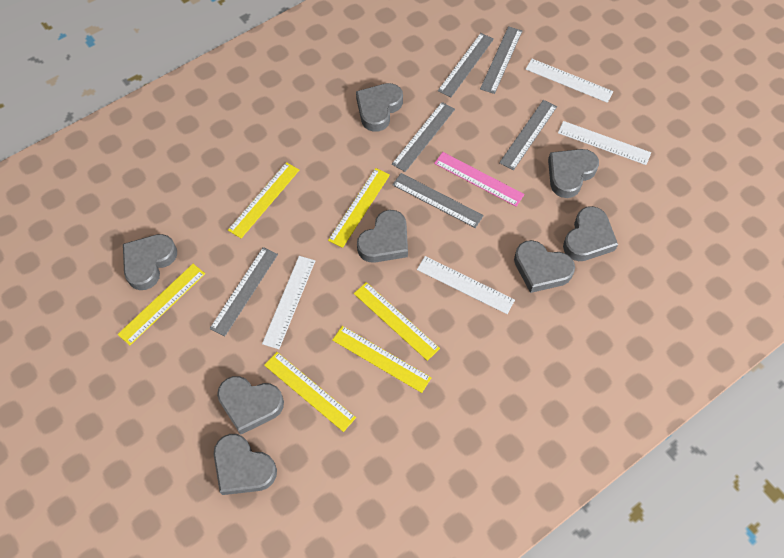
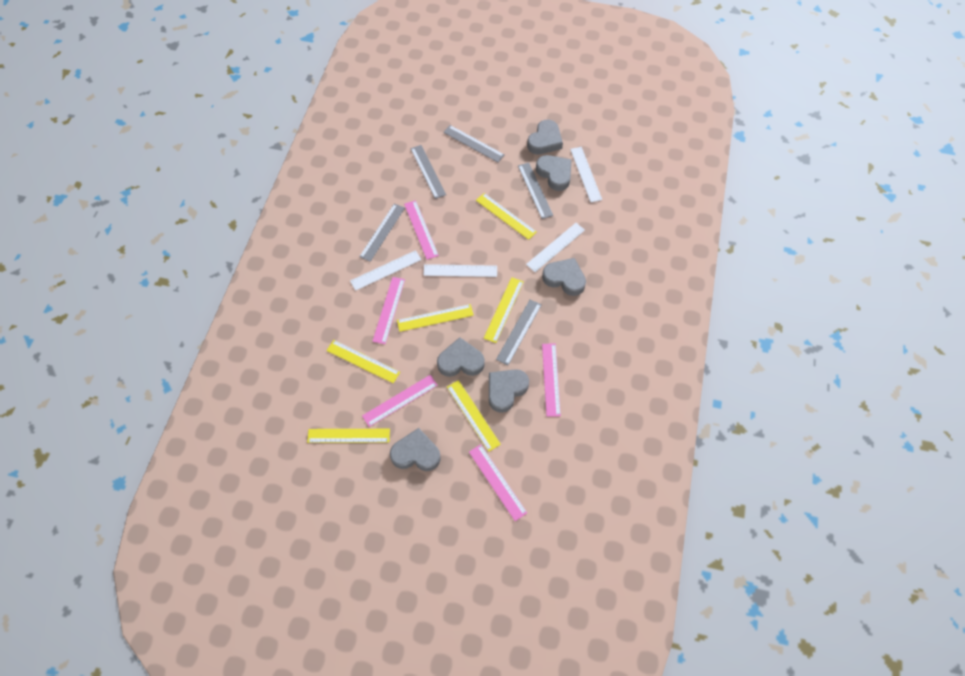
grey heart: 8 -> 6
grey ruler: 6 -> 5
pink ruler: 1 -> 5

